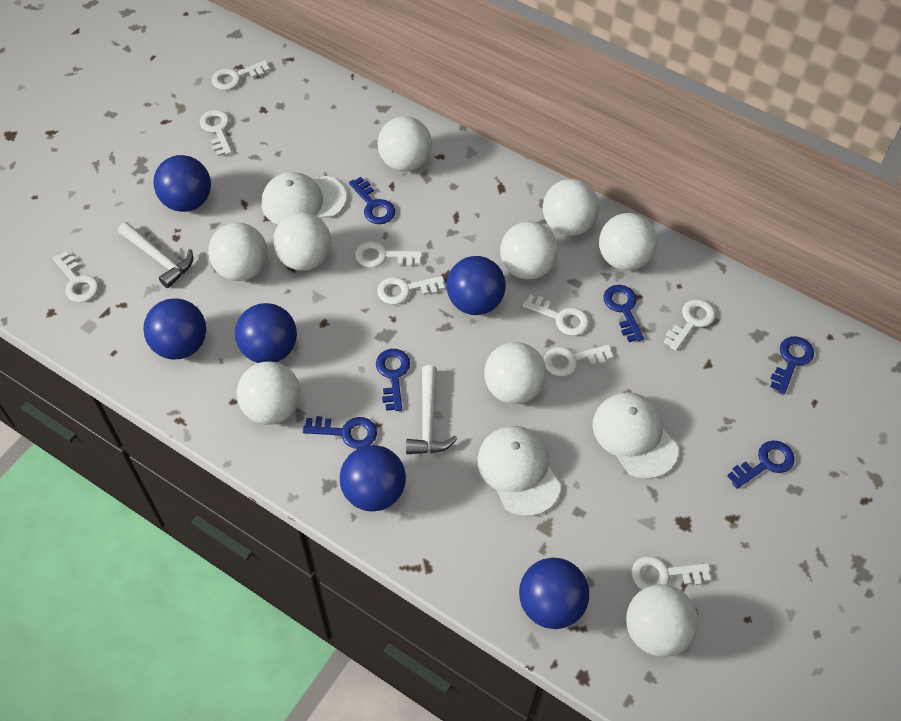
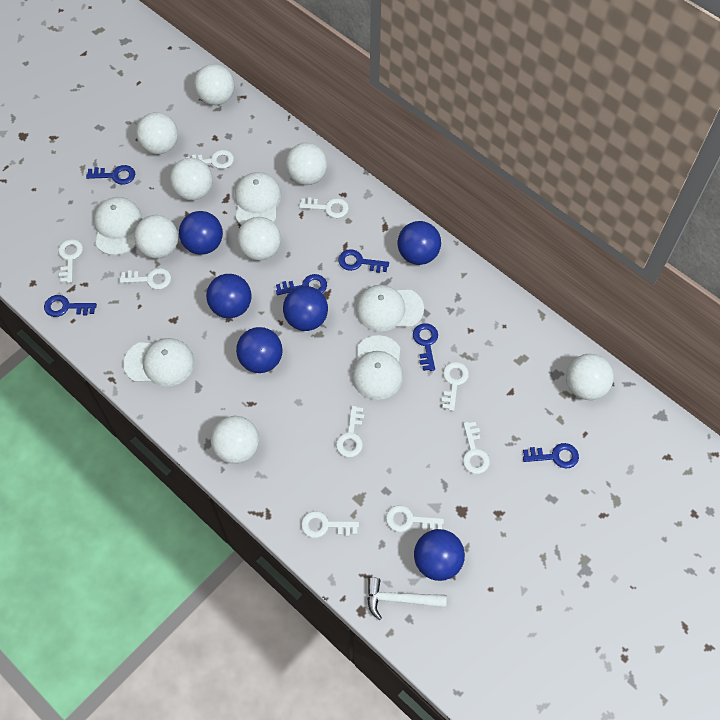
white ball: 9 -> 8
white cap: 3 -> 5
white hammer: 2 -> 1

